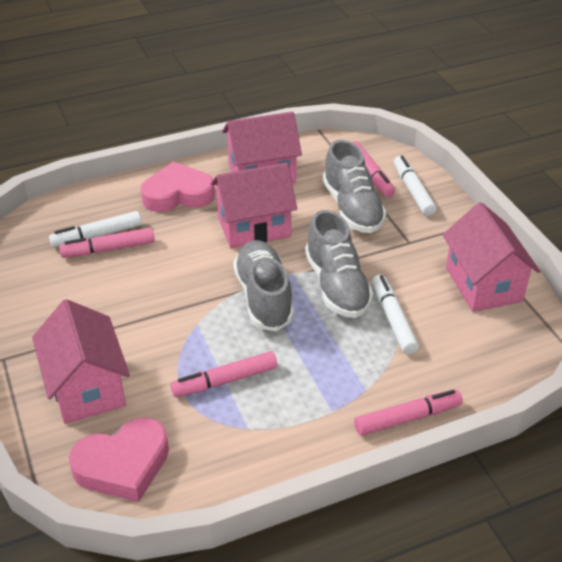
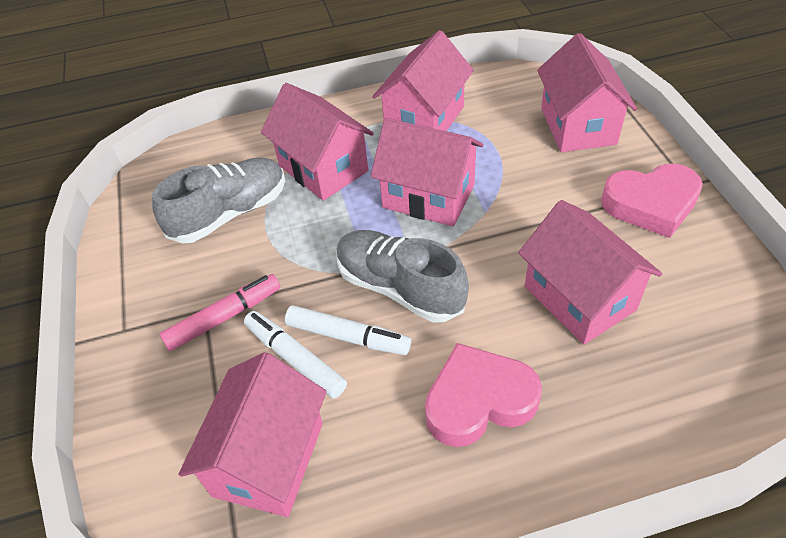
grey shoe: 3 -> 2
pink house: 4 -> 6
pink marker: 4 -> 1
white marker: 3 -> 2

